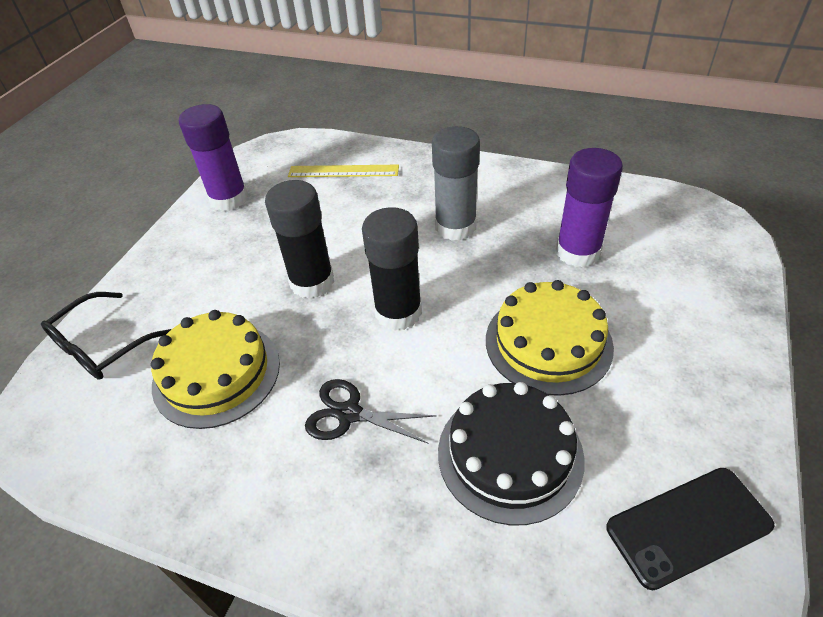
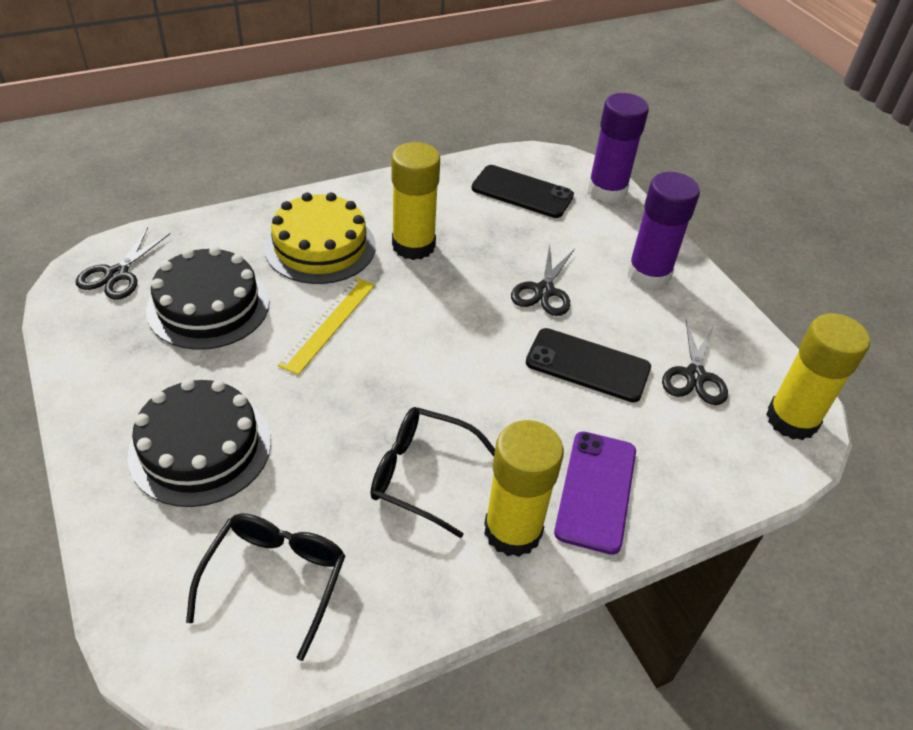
black cake: 1 -> 2
black glasses: 1 -> 2
black glue stick: 2 -> 0
black phone: 1 -> 2
black scissors: 1 -> 3
grey glue stick: 1 -> 0
purple phone: 0 -> 1
yellow cake: 2 -> 1
yellow glue stick: 0 -> 3

